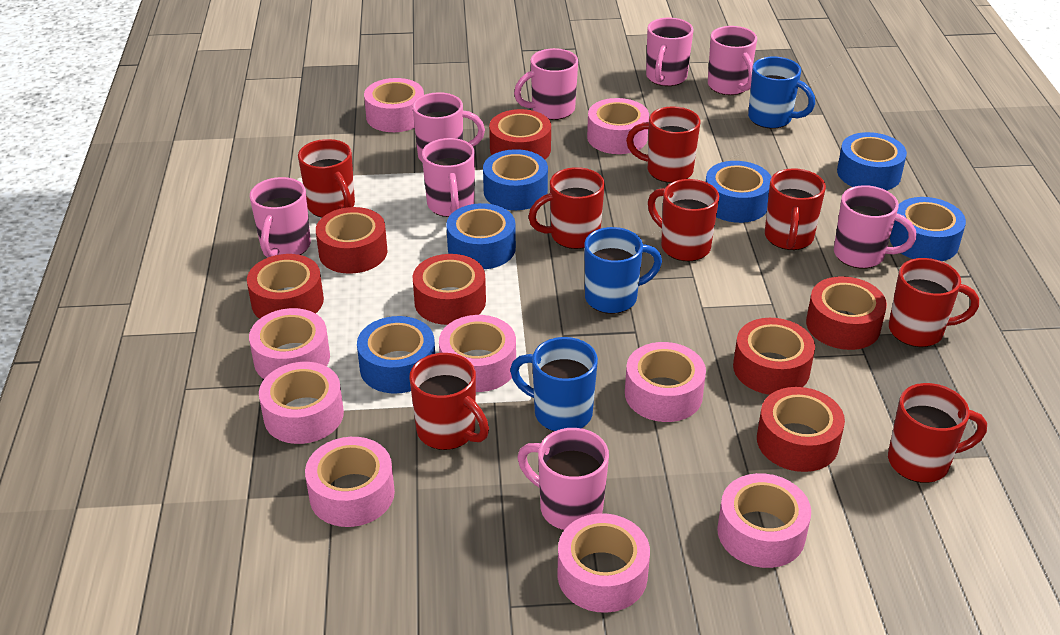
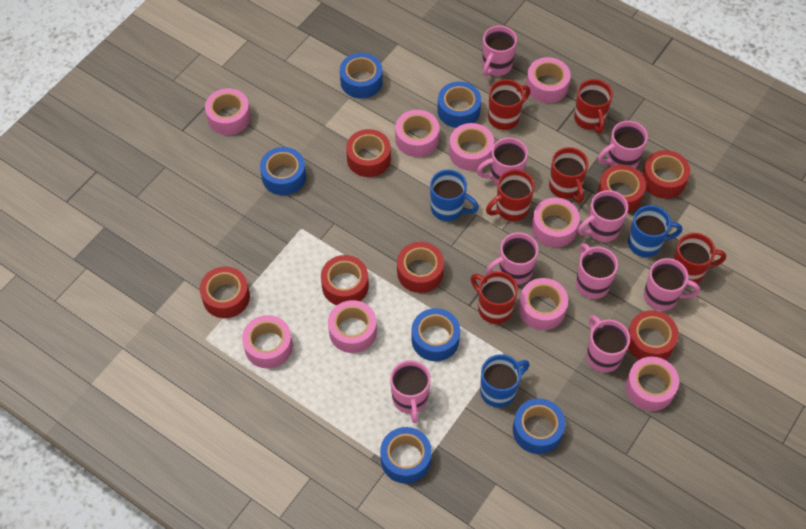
pink mug: 8 -> 9
red mug: 8 -> 6

